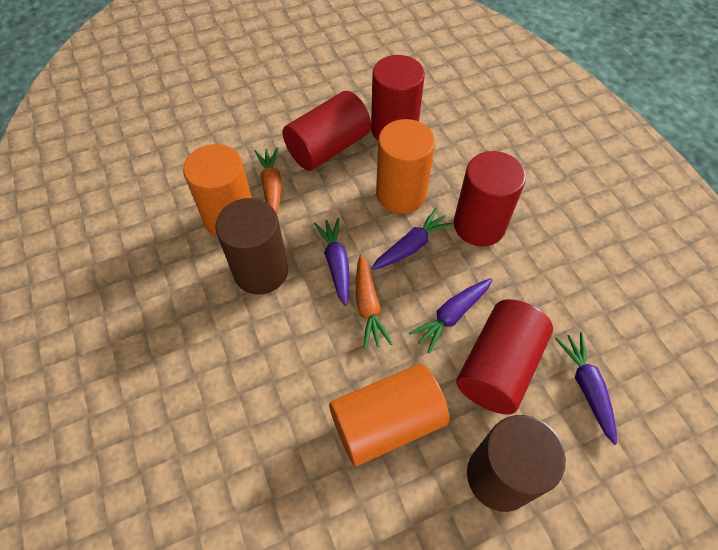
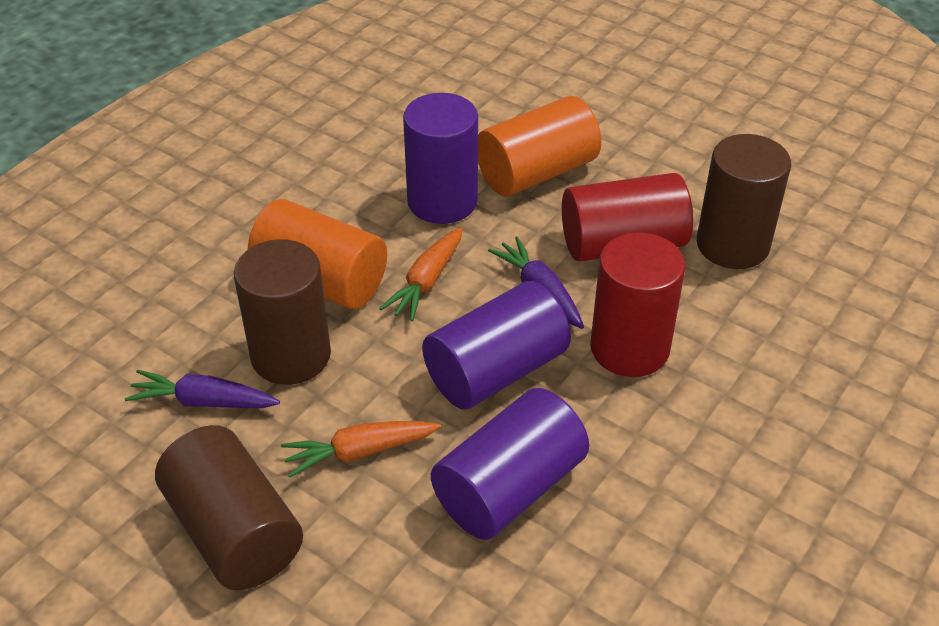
brown cylinder: 2 -> 3
orange cylinder: 3 -> 2
purple carrot: 4 -> 2
purple cylinder: 0 -> 3
red cylinder: 4 -> 2

